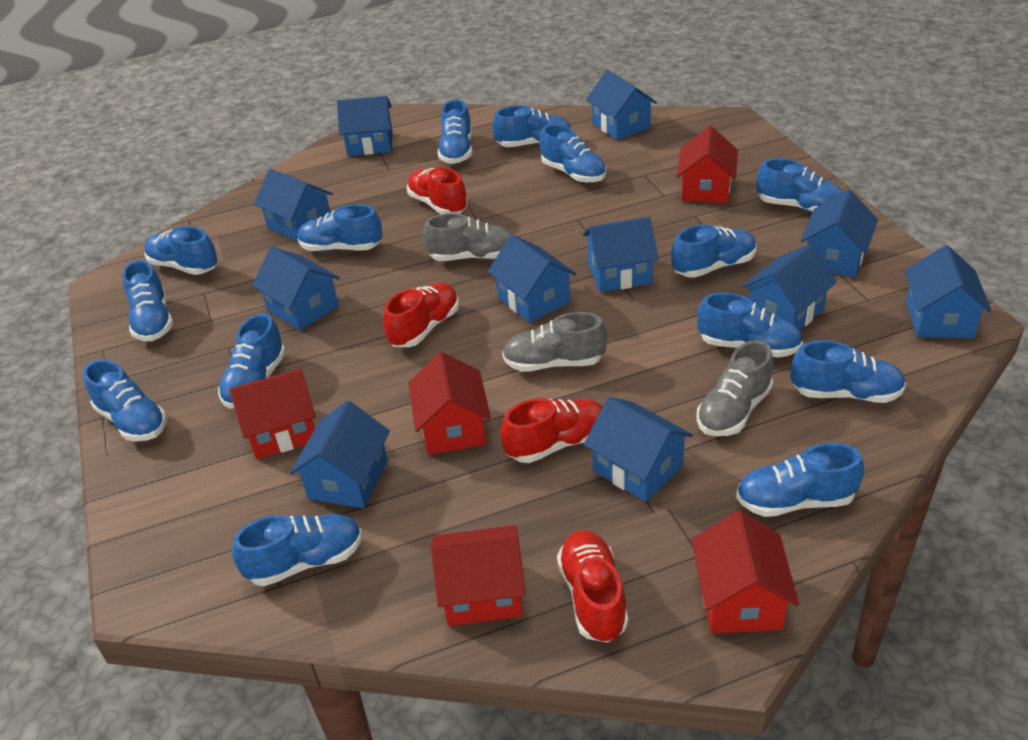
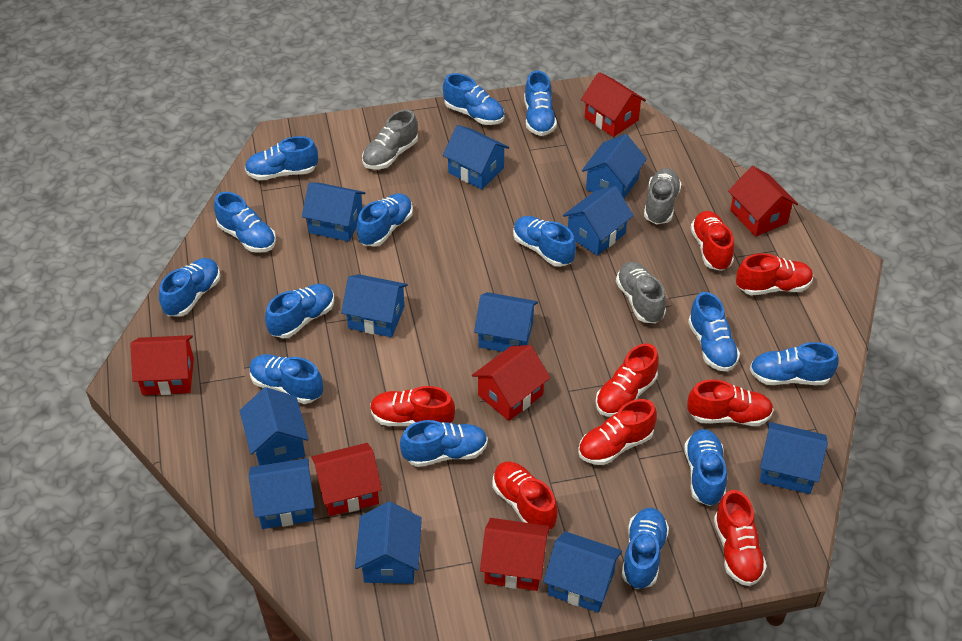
red house: 5 -> 6
red shoe: 4 -> 8

